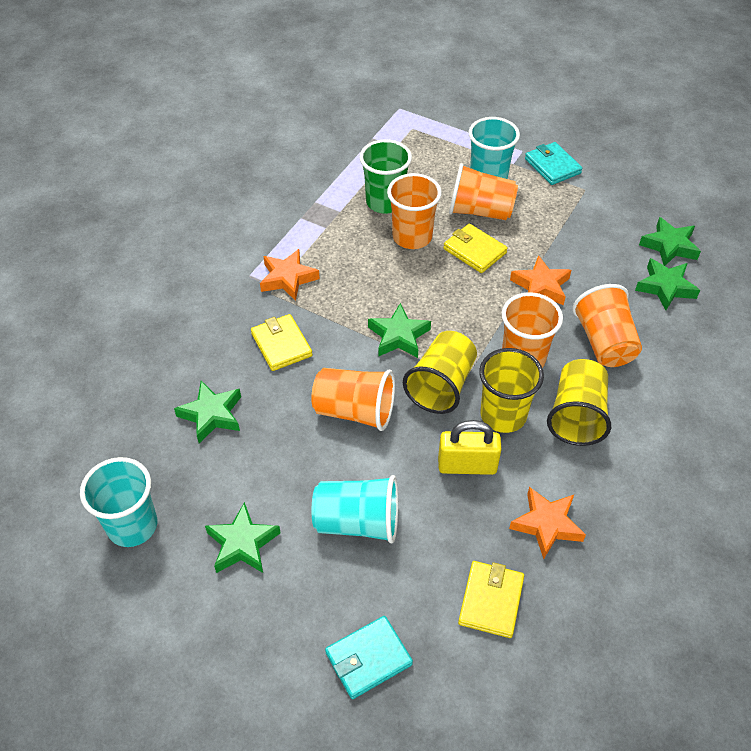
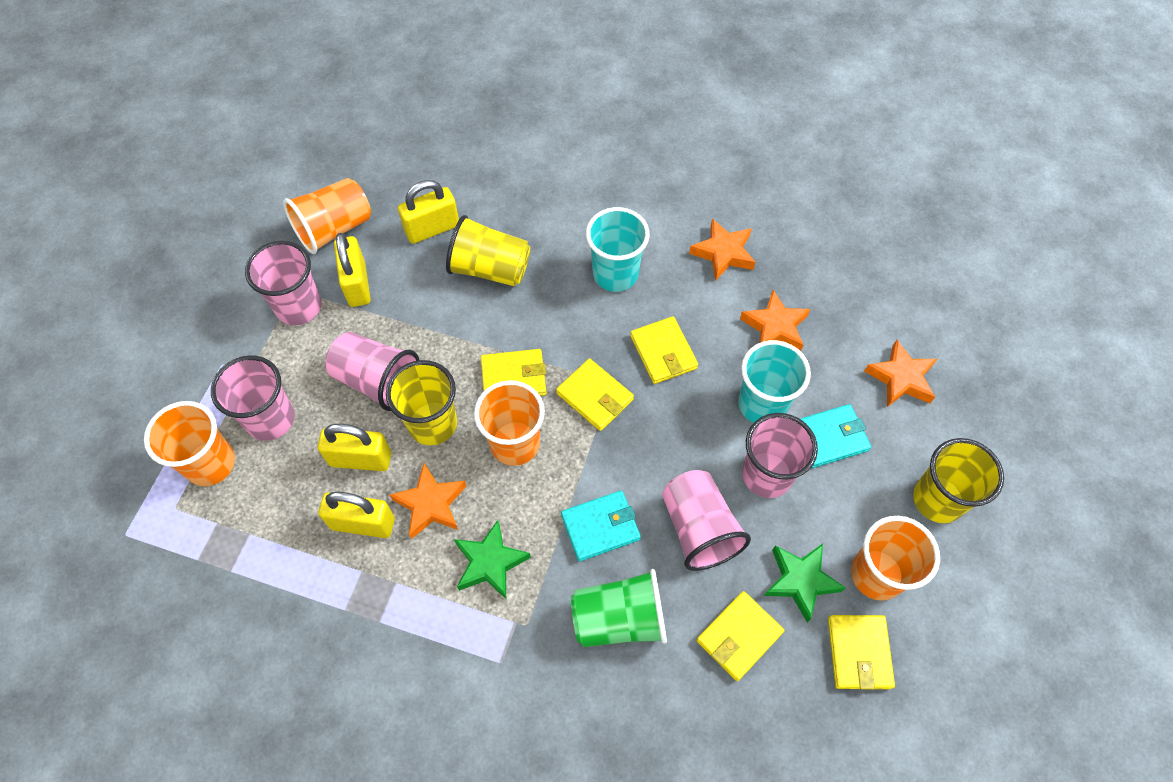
green star: 5 -> 2
orange cup: 5 -> 4
orange star: 3 -> 4
pink cup: 0 -> 5
turquoise cup: 3 -> 2
yellow padlock: 1 -> 4
yellow wallet: 3 -> 5

